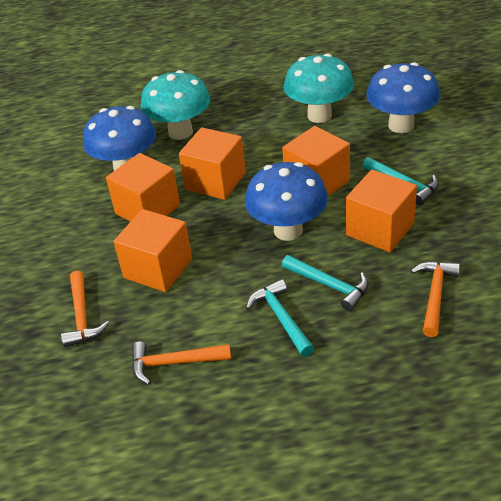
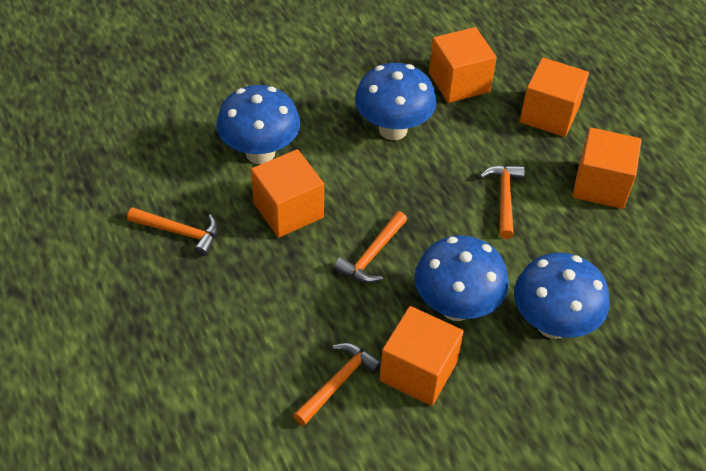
blue mushroom: 3 -> 4
orange hammer: 3 -> 4
turquoise hammer: 3 -> 0
turquoise mushroom: 2 -> 0

